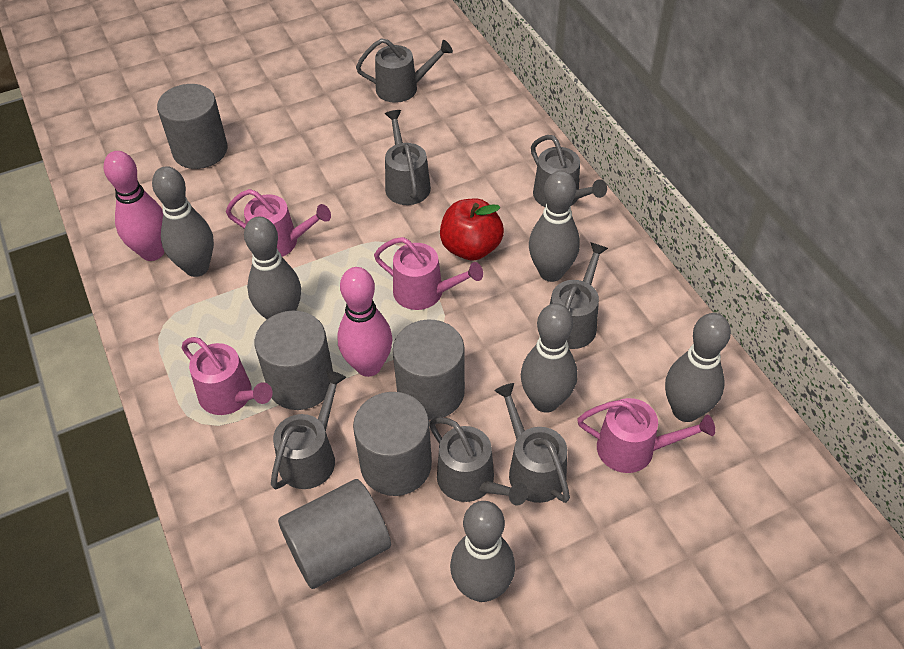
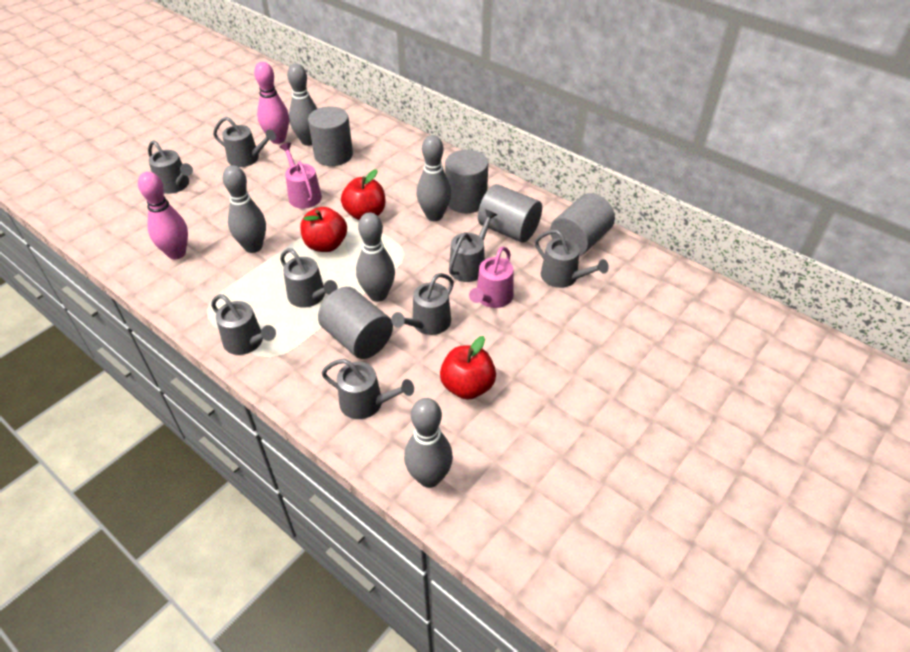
grey bowling pin: 6 -> 5
grey watering can: 7 -> 8
pink watering can: 4 -> 2
red apple: 1 -> 3

